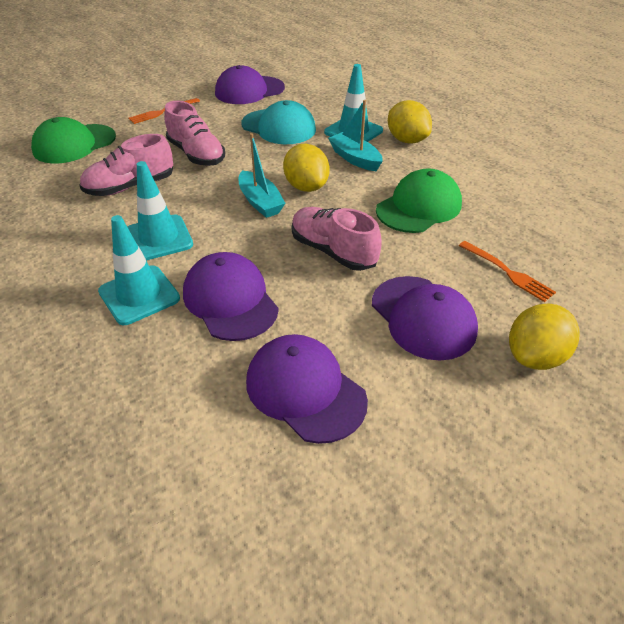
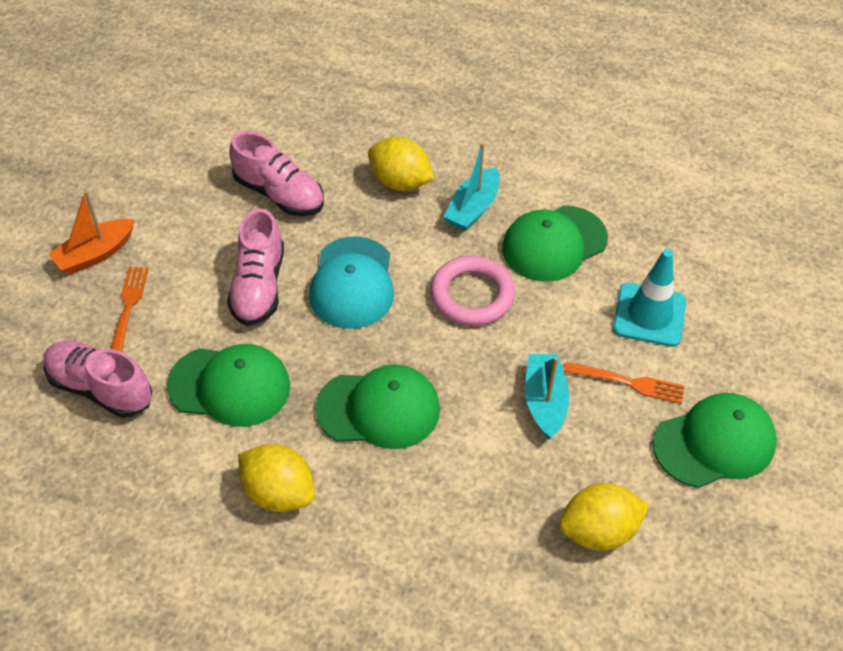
green cap: 2 -> 4
orange boat: 0 -> 1
pink ring: 0 -> 1
purple cap: 4 -> 0
turquoise traffic cone: 3 -> 1

